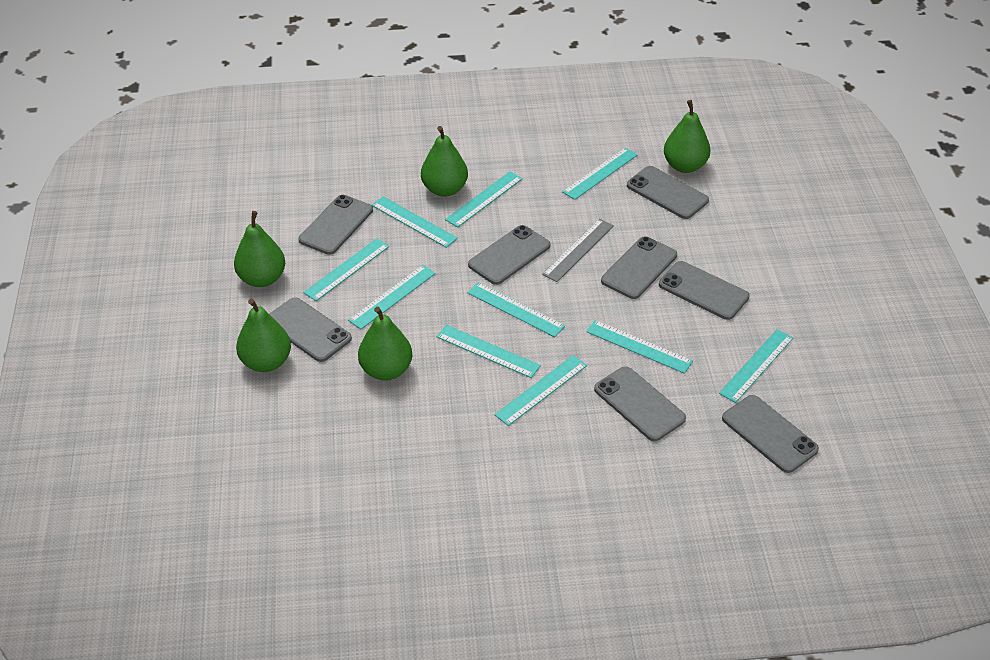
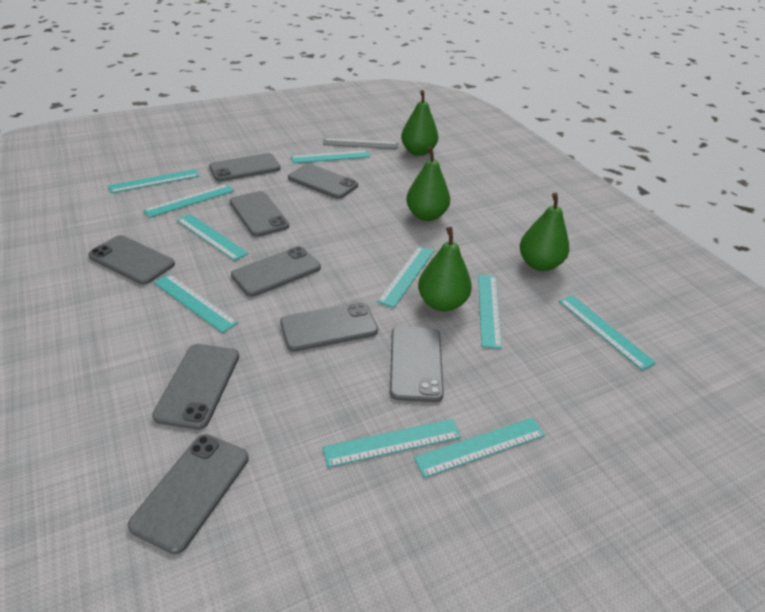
green pear: 5 -> 4
grey phone: 8 -> 9

